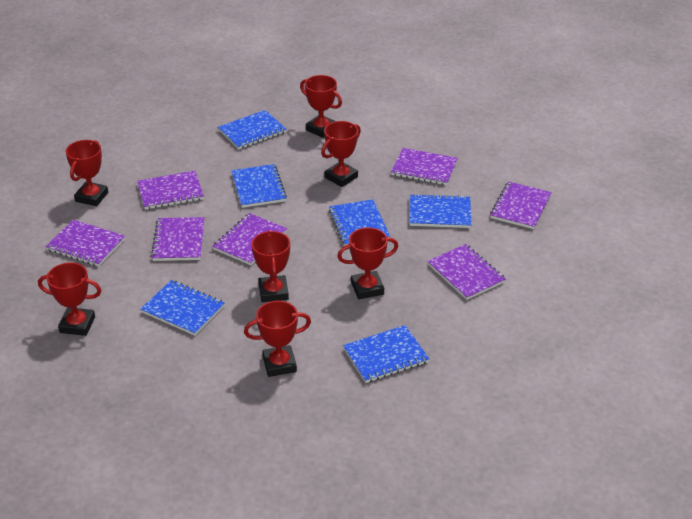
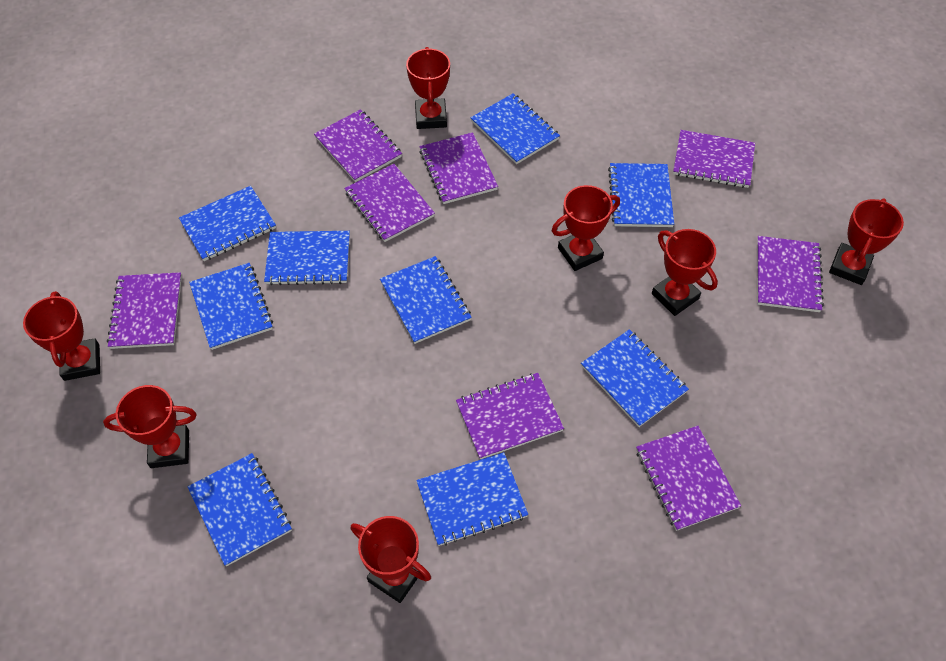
blue notebook: 6 -> 9
purple notebook: 7 -> 8

